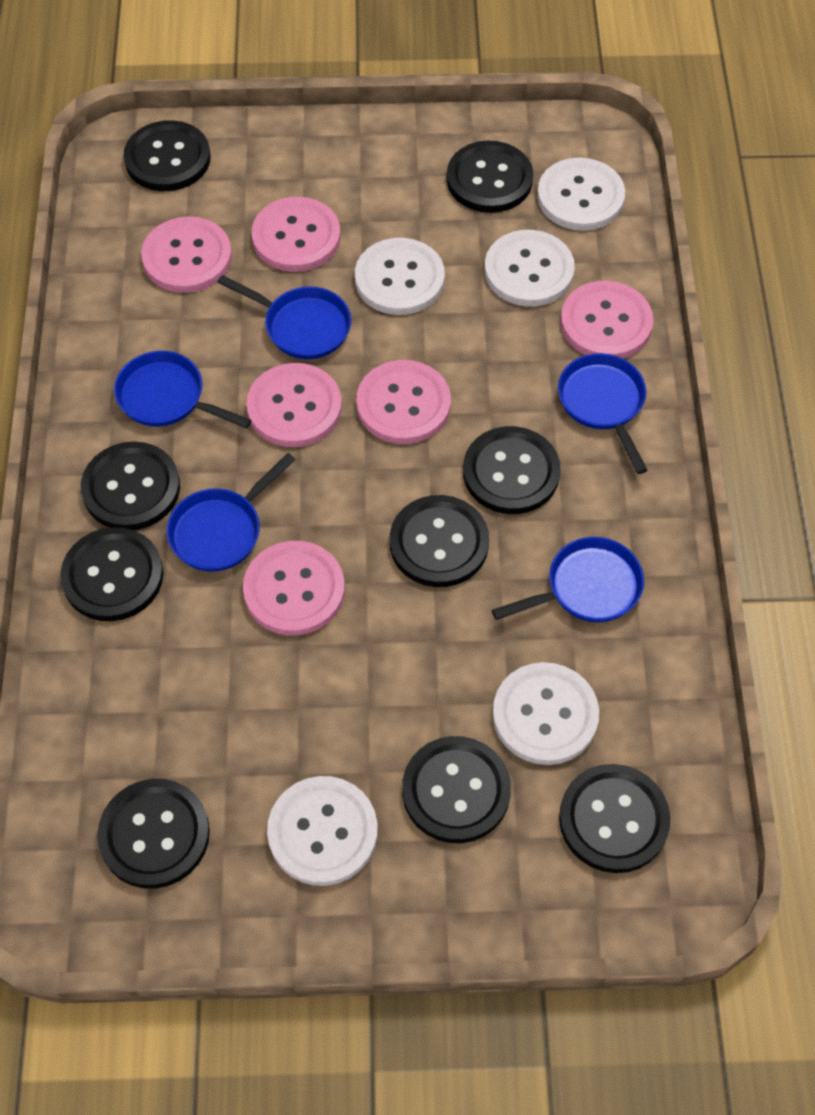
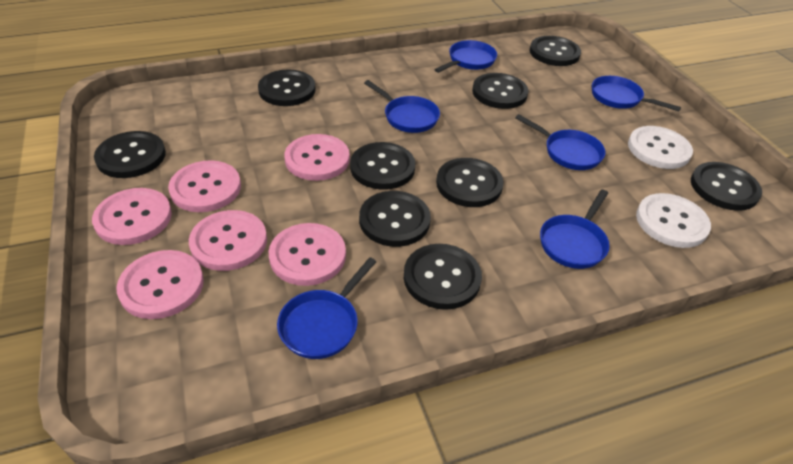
blue pan: 5 -> 6
white button: 5 -> 2

